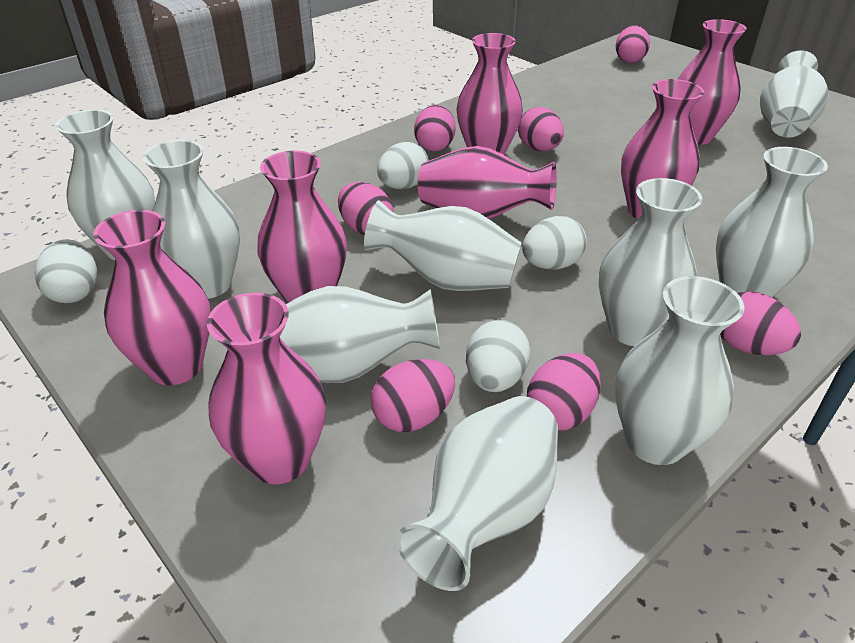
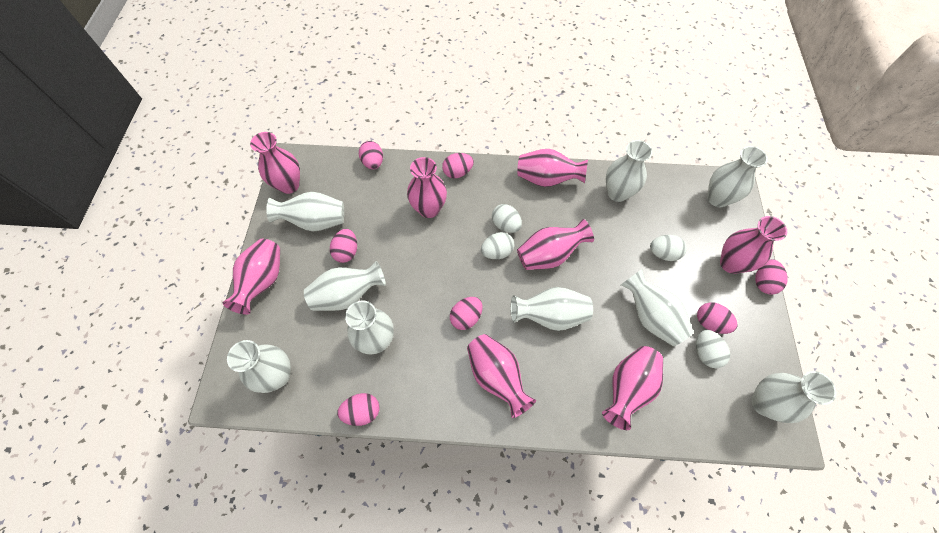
pink vase: 7 -> 8

